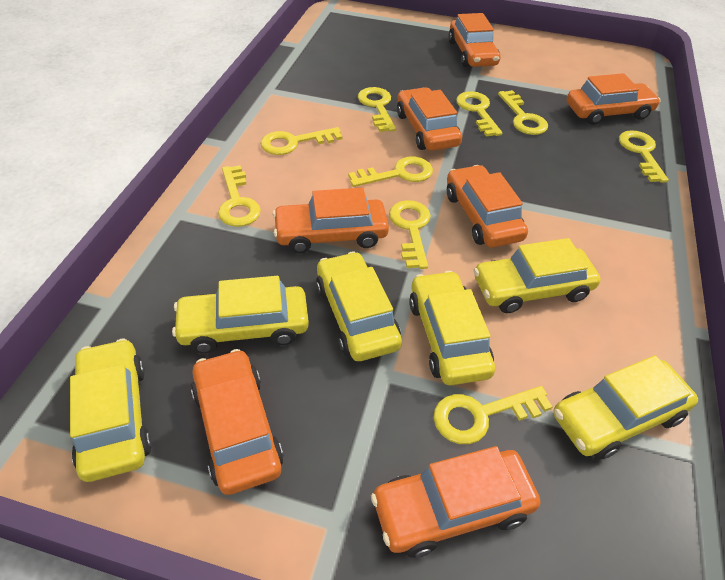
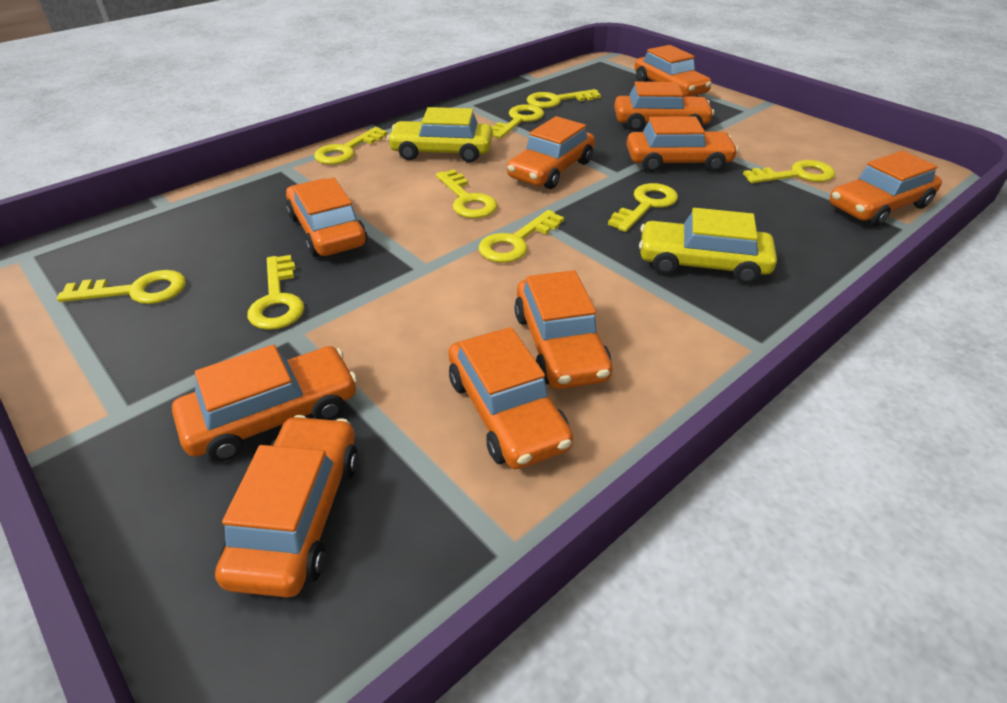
orange car: 7 -> 10
yellow car: 6 -> 2

